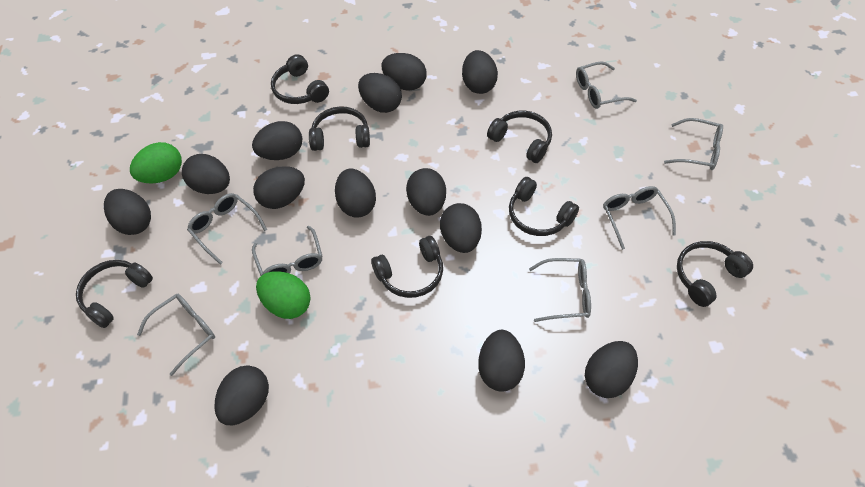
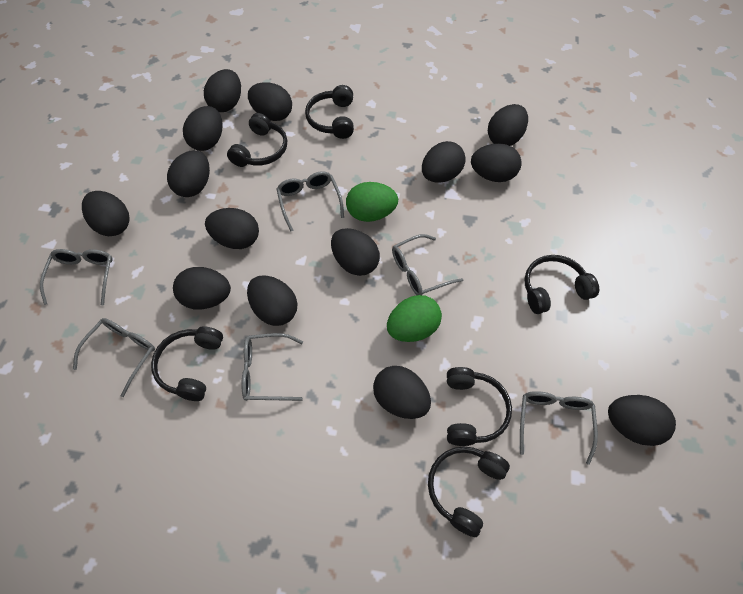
black egg: 13 -> 14
black headphones: 7 -> 6
grey glasses: 7 -> 6

